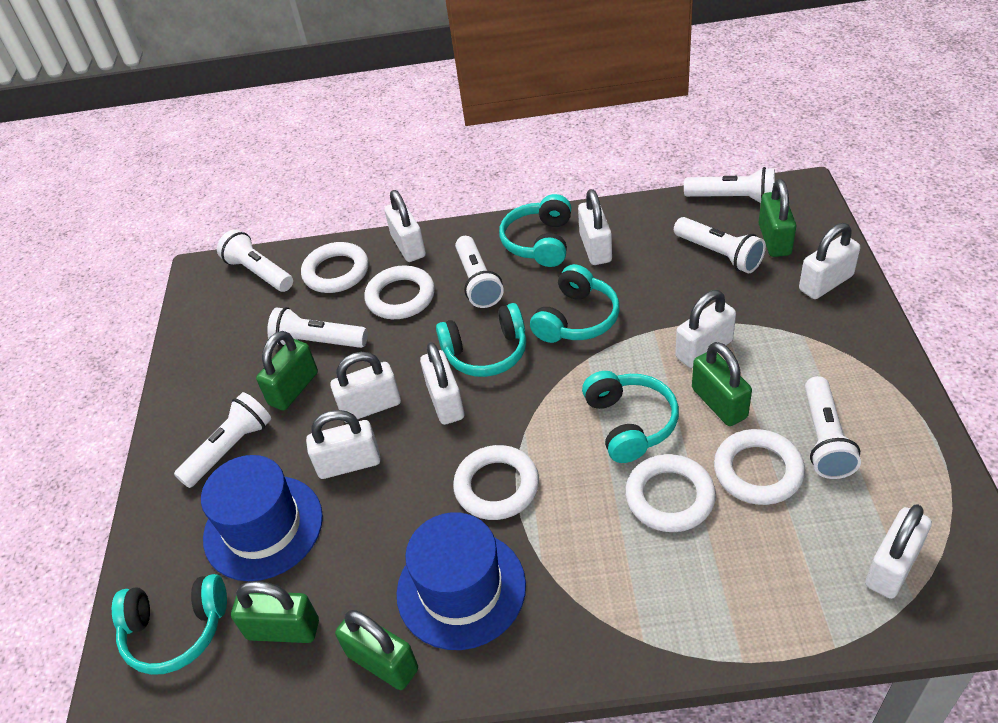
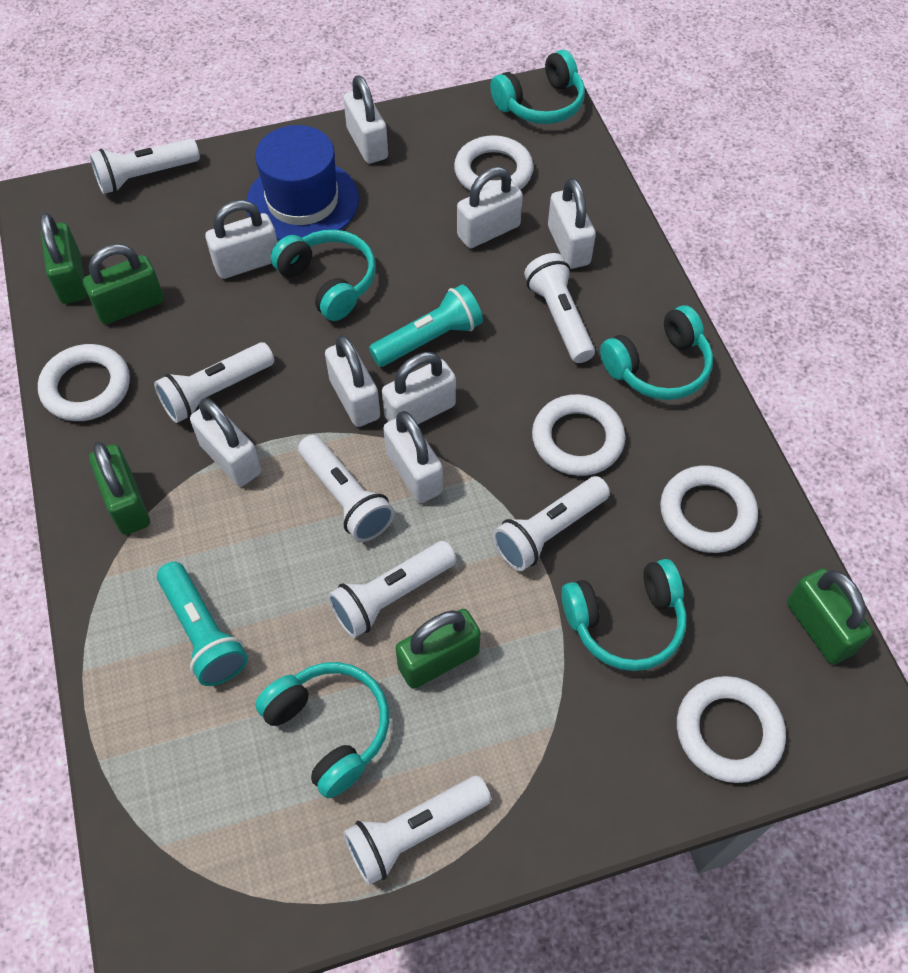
blue hat: 2 -> 1
turquoise flashlight: 0 -> 2

